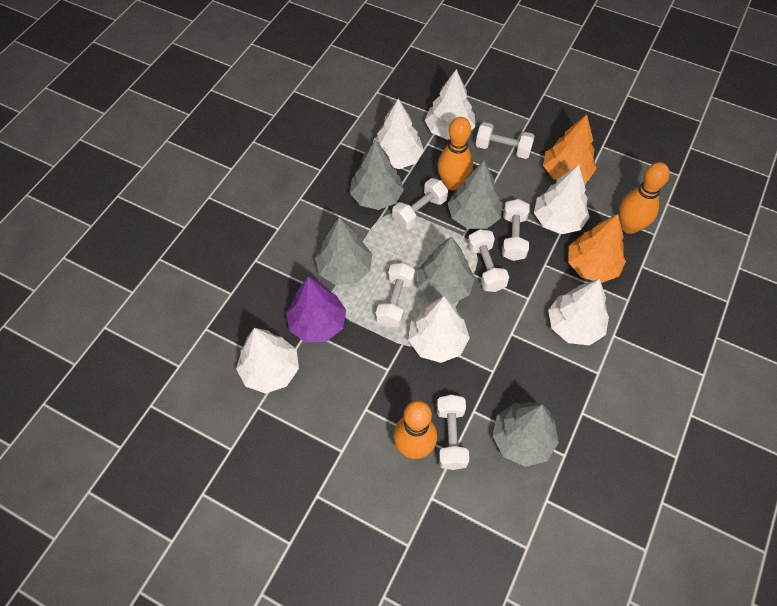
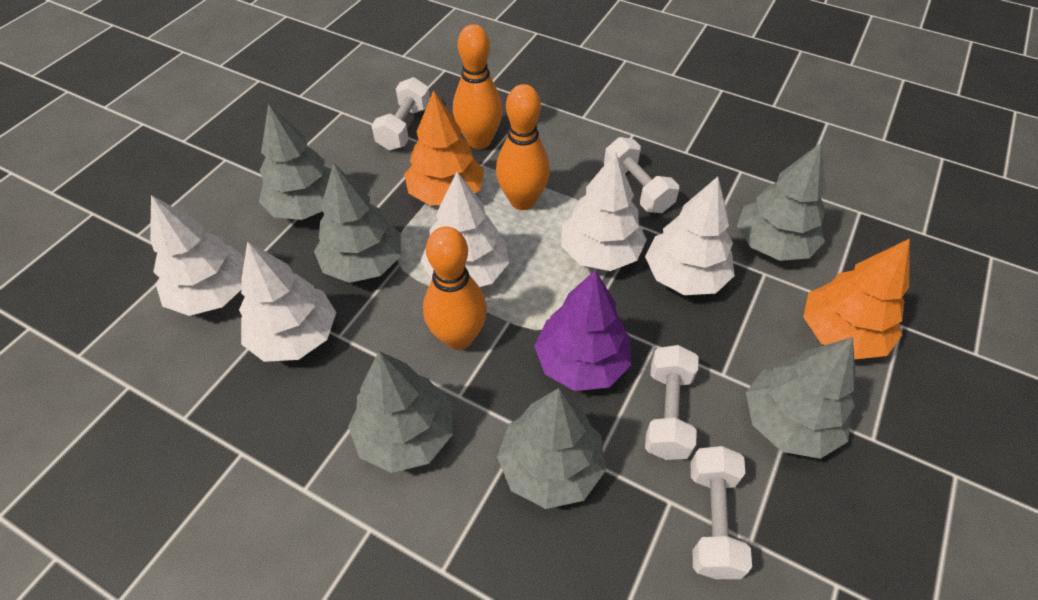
grey tree: 5 -> 6
white dumbbell: 6 -> 4
white tree: 6 -> 5

